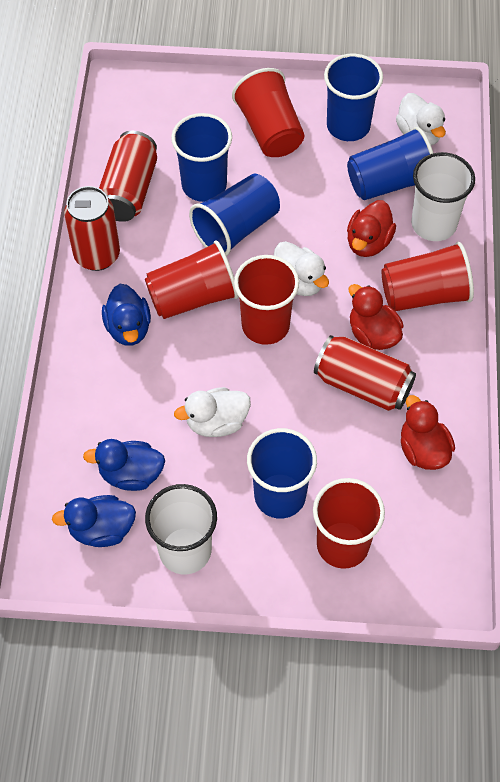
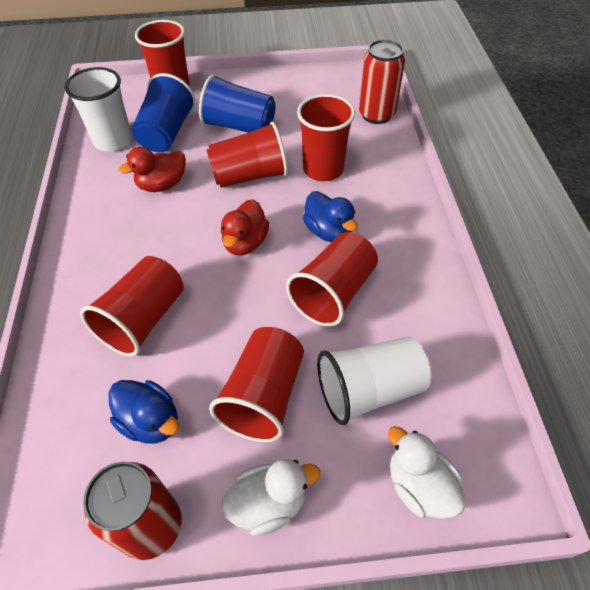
blue cup: 5 -> 2
blue duck: 3 -> 2
red can: 3 -> 2
red cup: 5 -> 6
red duck: 3 -> 2
white duck: 3 -> 2

